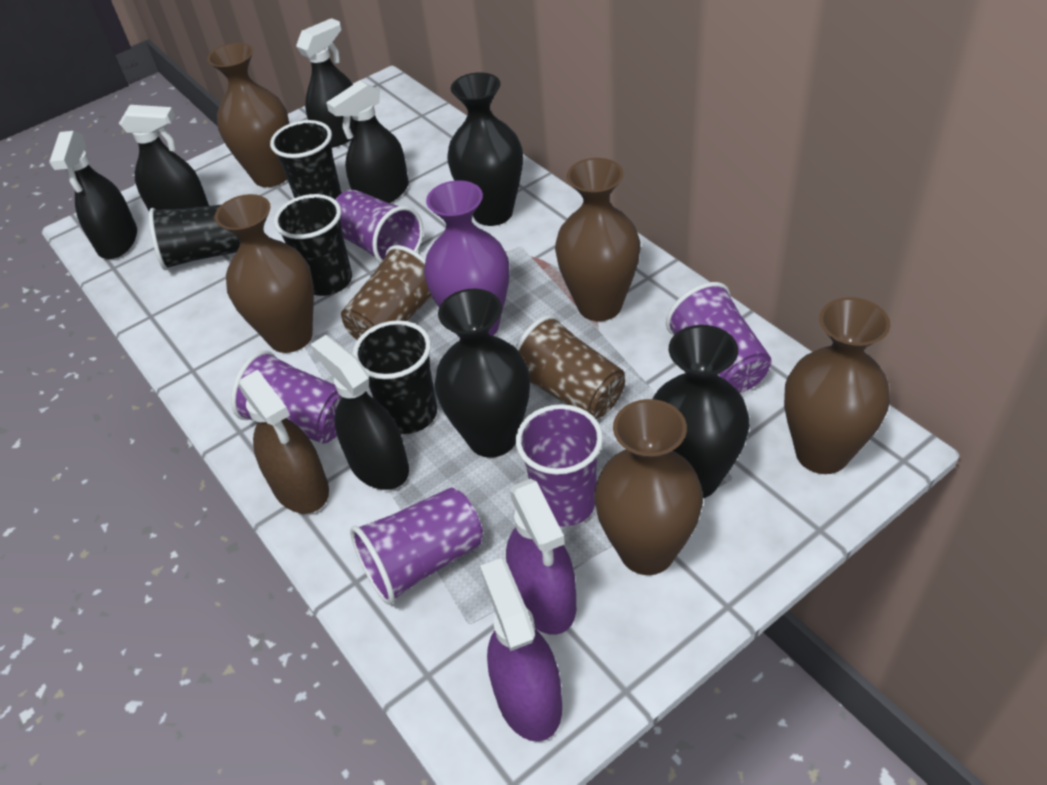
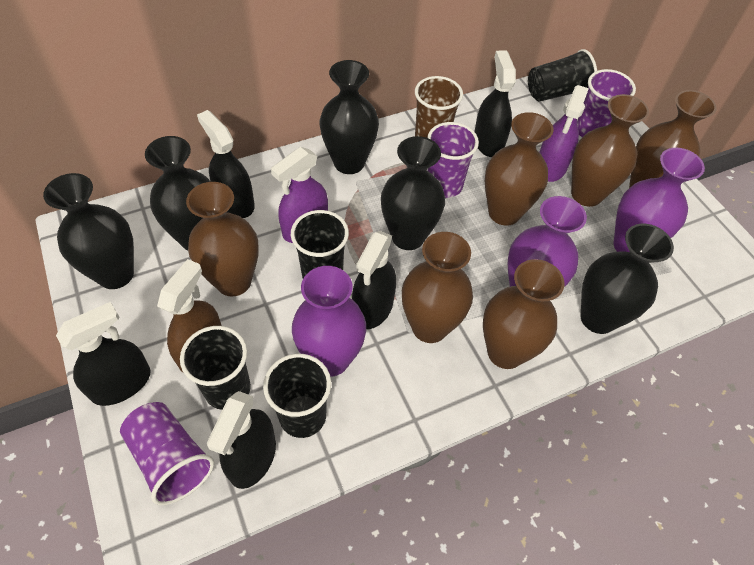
black vase: 3 -> 5
brown cup: 2 -> 1
brown vase: 5 -> 6
purple cup: 5 -> 3
purple vase: 1 -> 3

